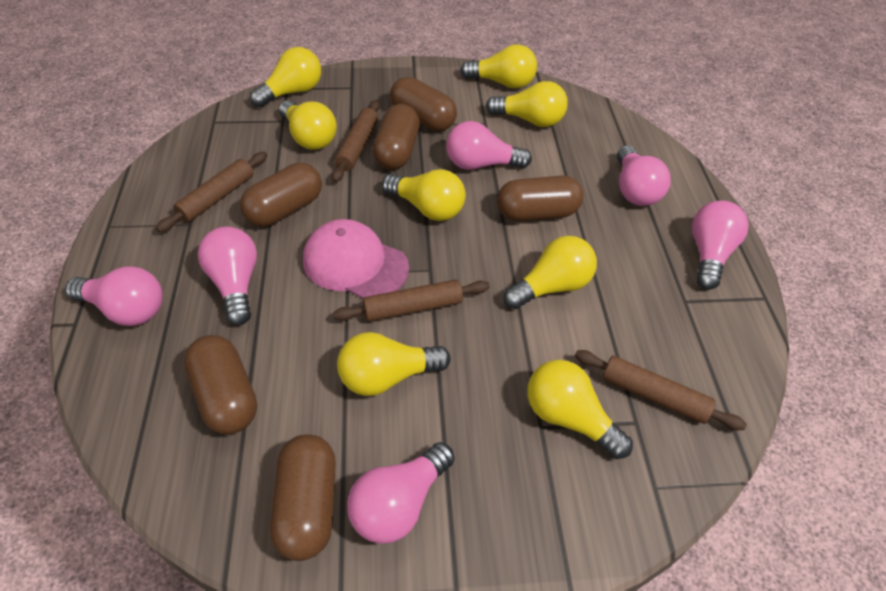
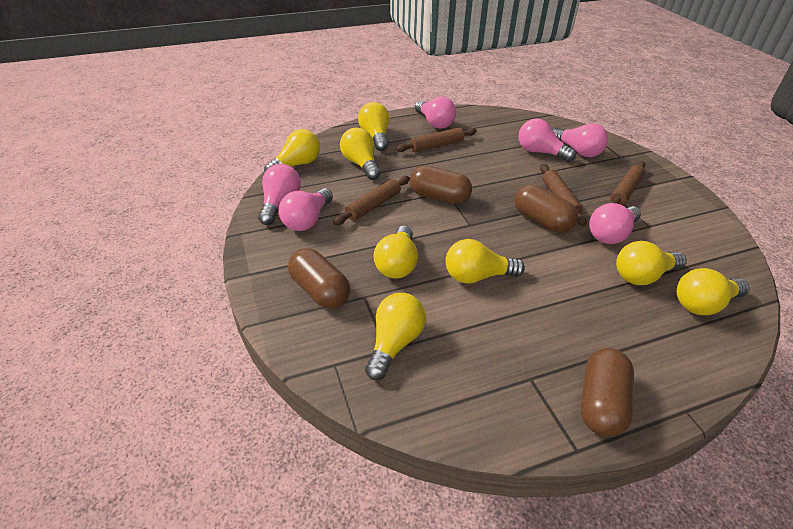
brown capsule: 6 -> 4
pink cap: 1 -> 0

